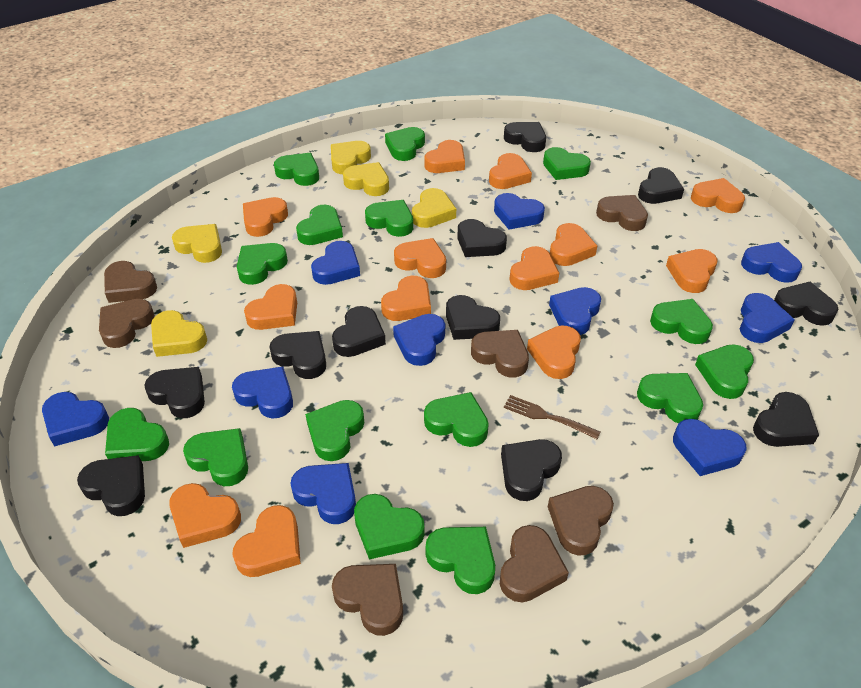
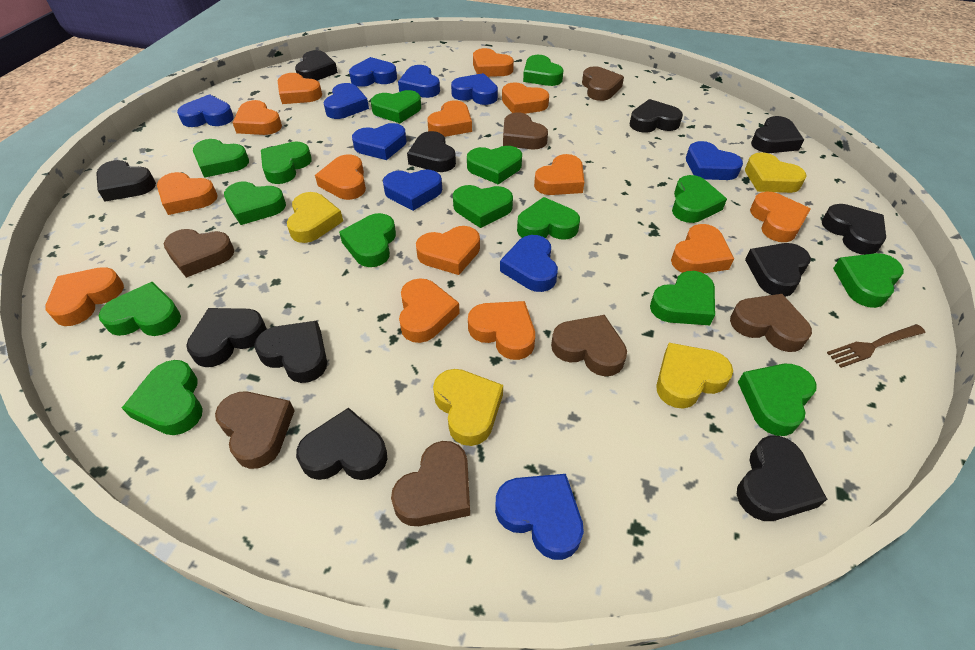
orange heart: 13 -> 14
yellow heart: 5 -> 4

